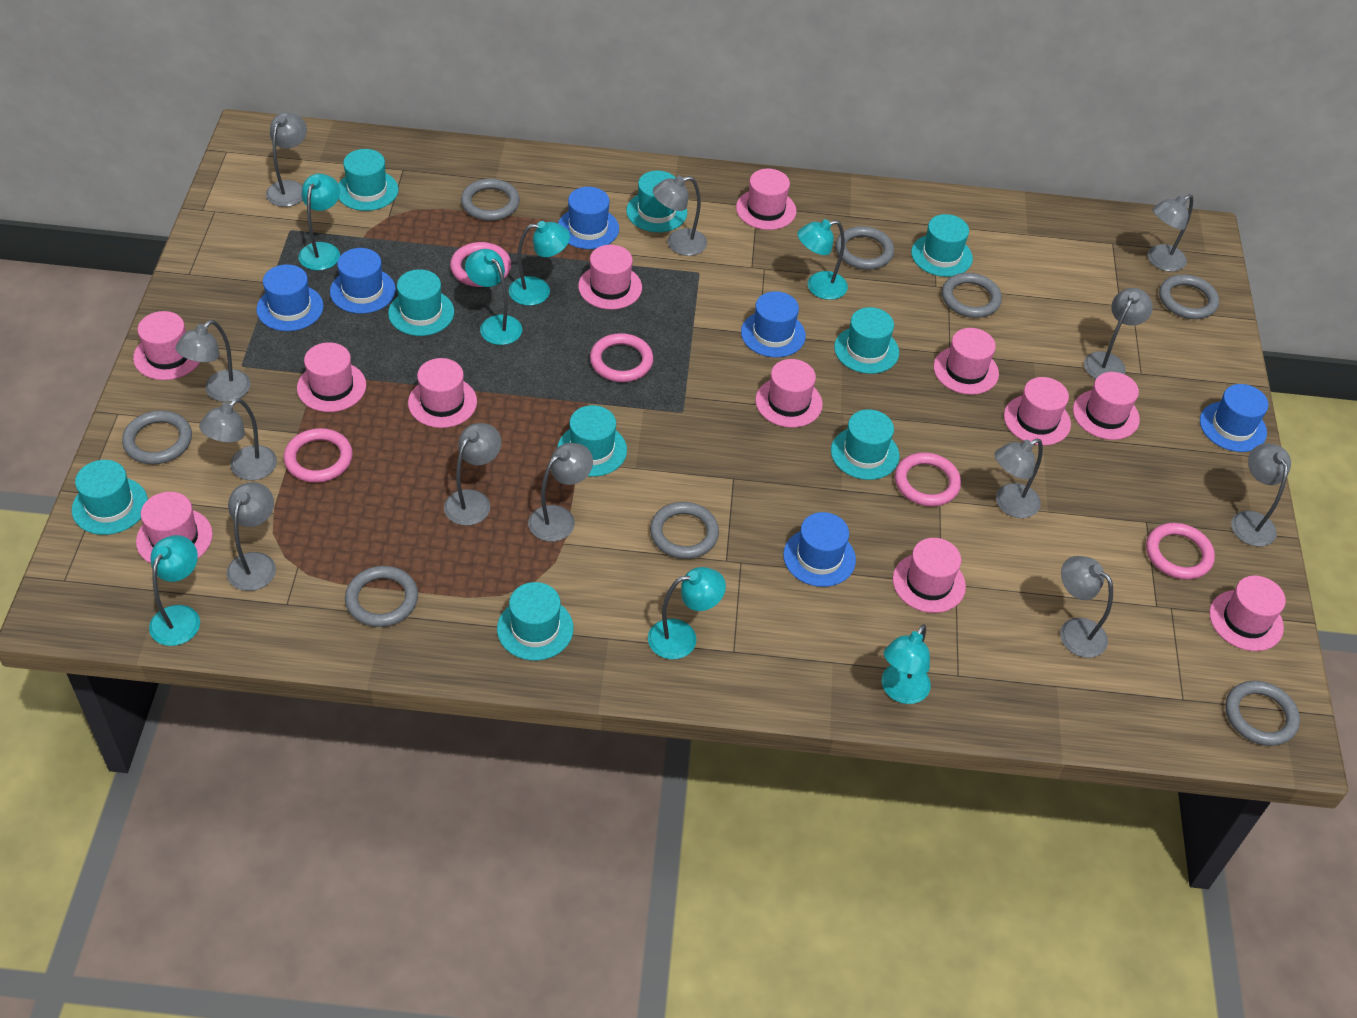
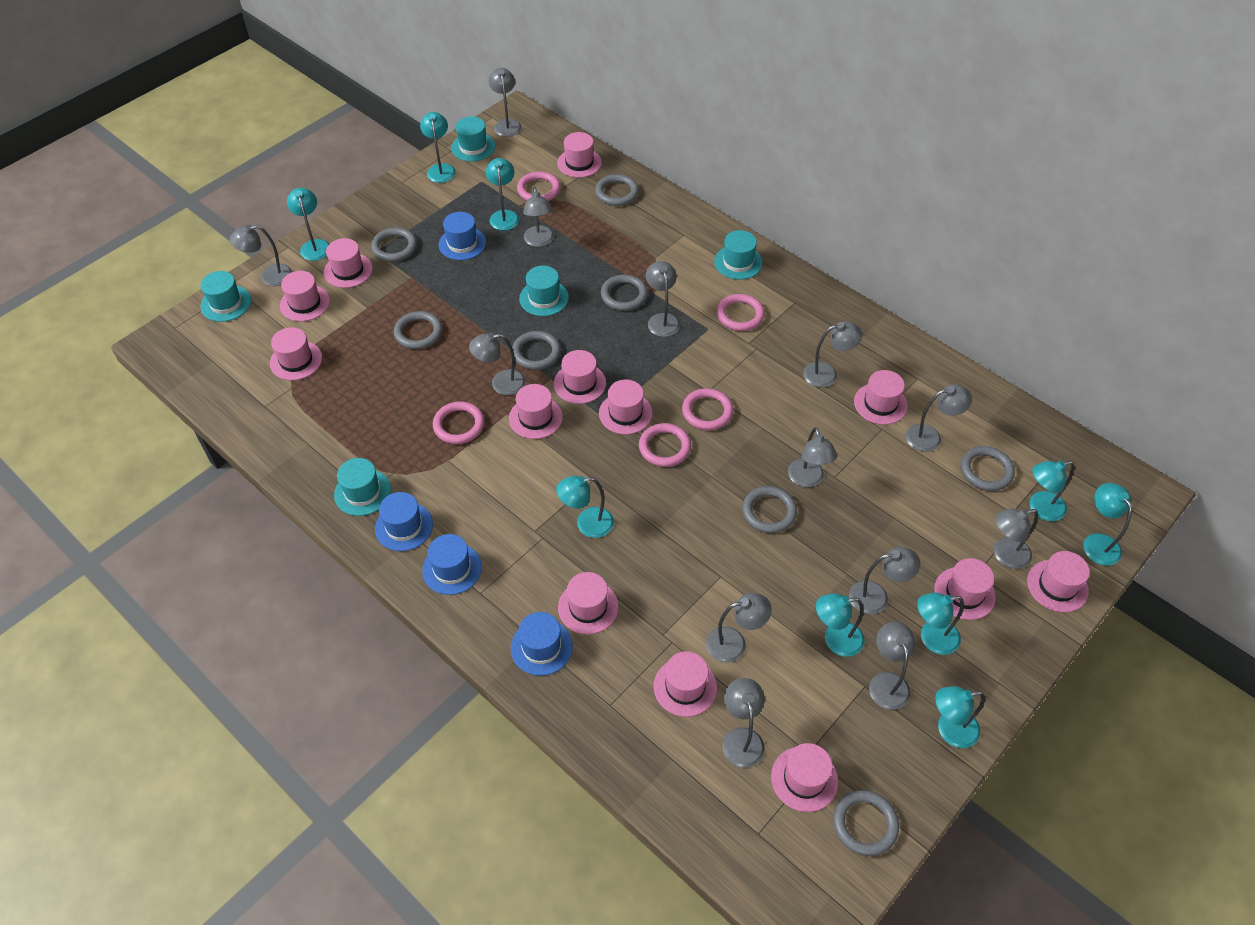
blue hat: 6 -> 4
grey lamp: 12 -> 13
pink hat: 12 -> 13
turquoise hat: 9 -> 5
turquoise lamp: 7 -> 9

